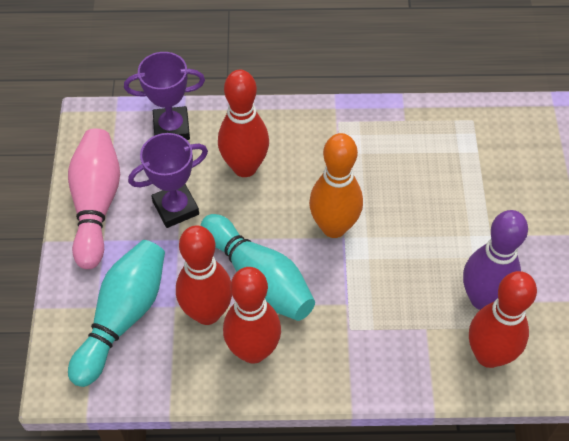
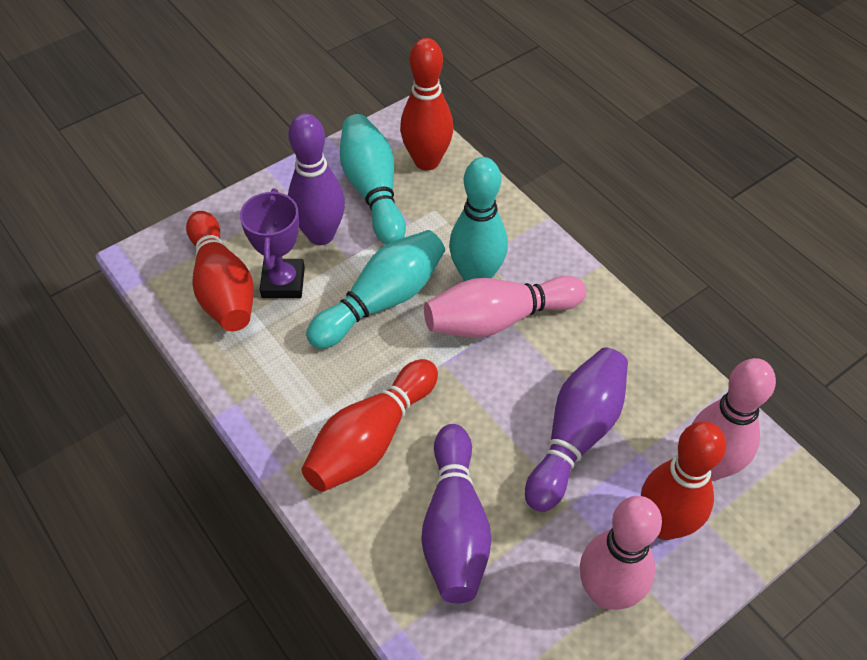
orange bowling pin: 1 -> 0
pink bowling pin: 1 -> 3
purple bowling pin: 1 -> 3
purple trophy: 2 -> 1
turquoise bowling pin: 2 -> 3

